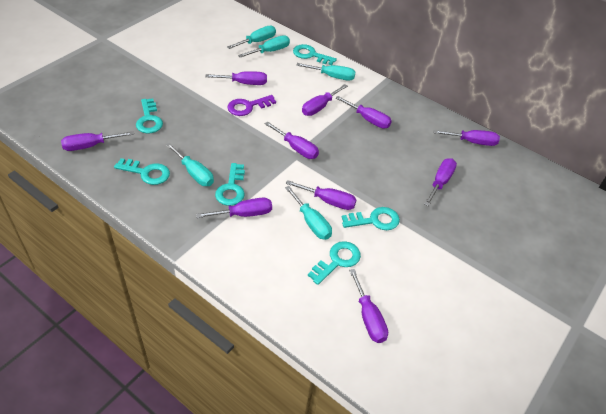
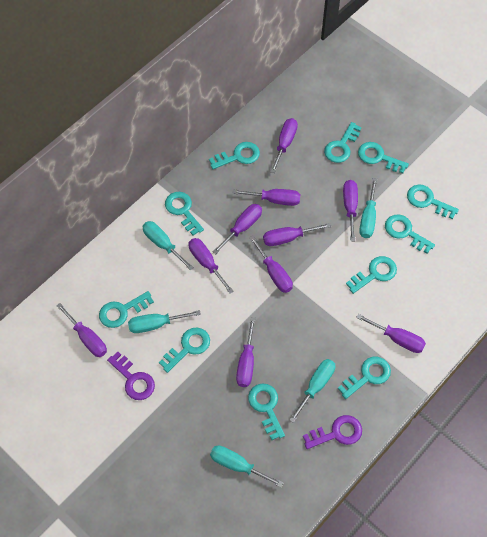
purple key: 1 -> 2
turquoise key: 6 -> 11

